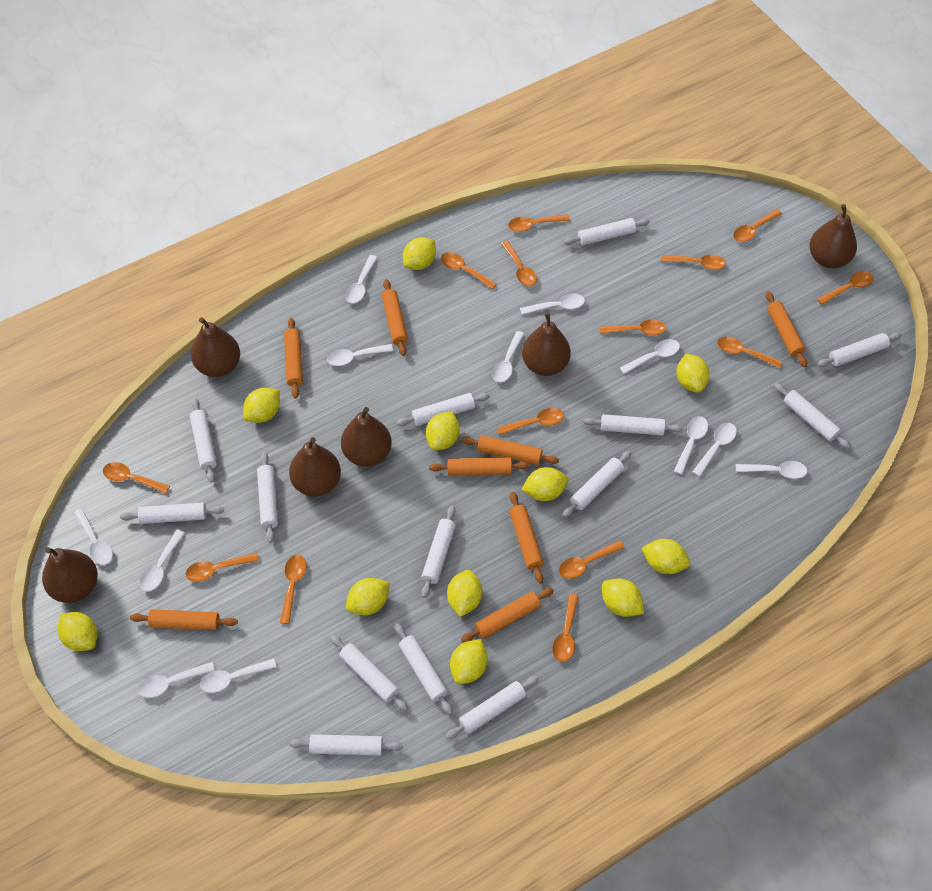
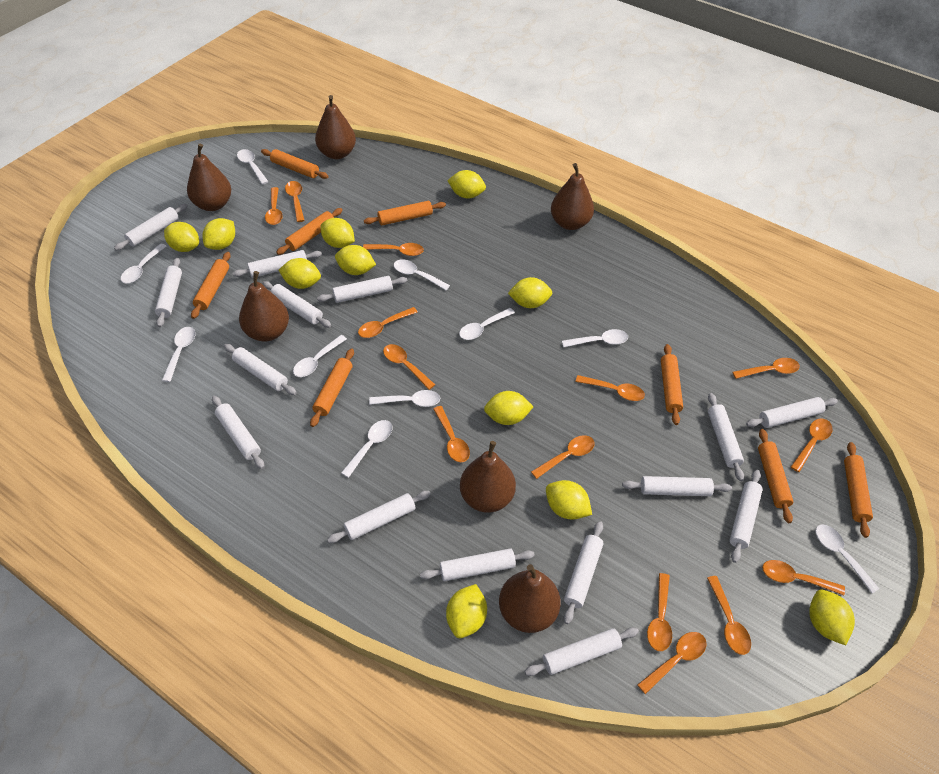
white rolling pin: 14 -> 15
white spoon: 12 -> 10

